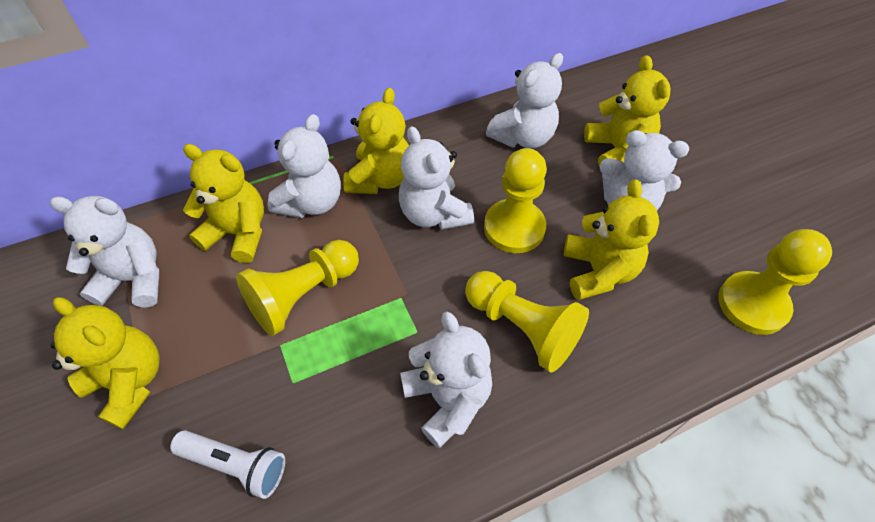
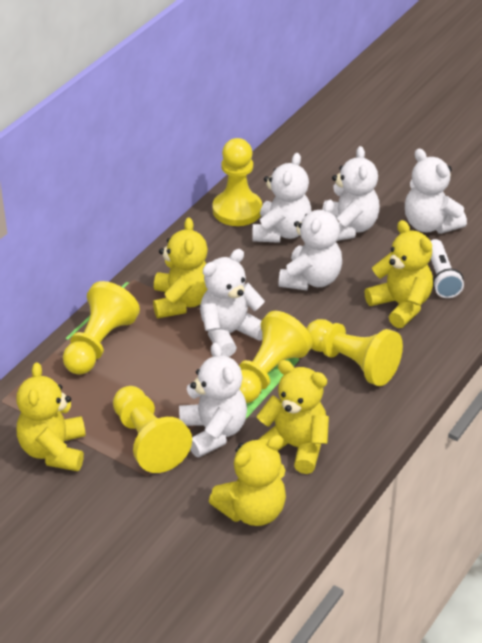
yellow pawn: 4 -> 5

